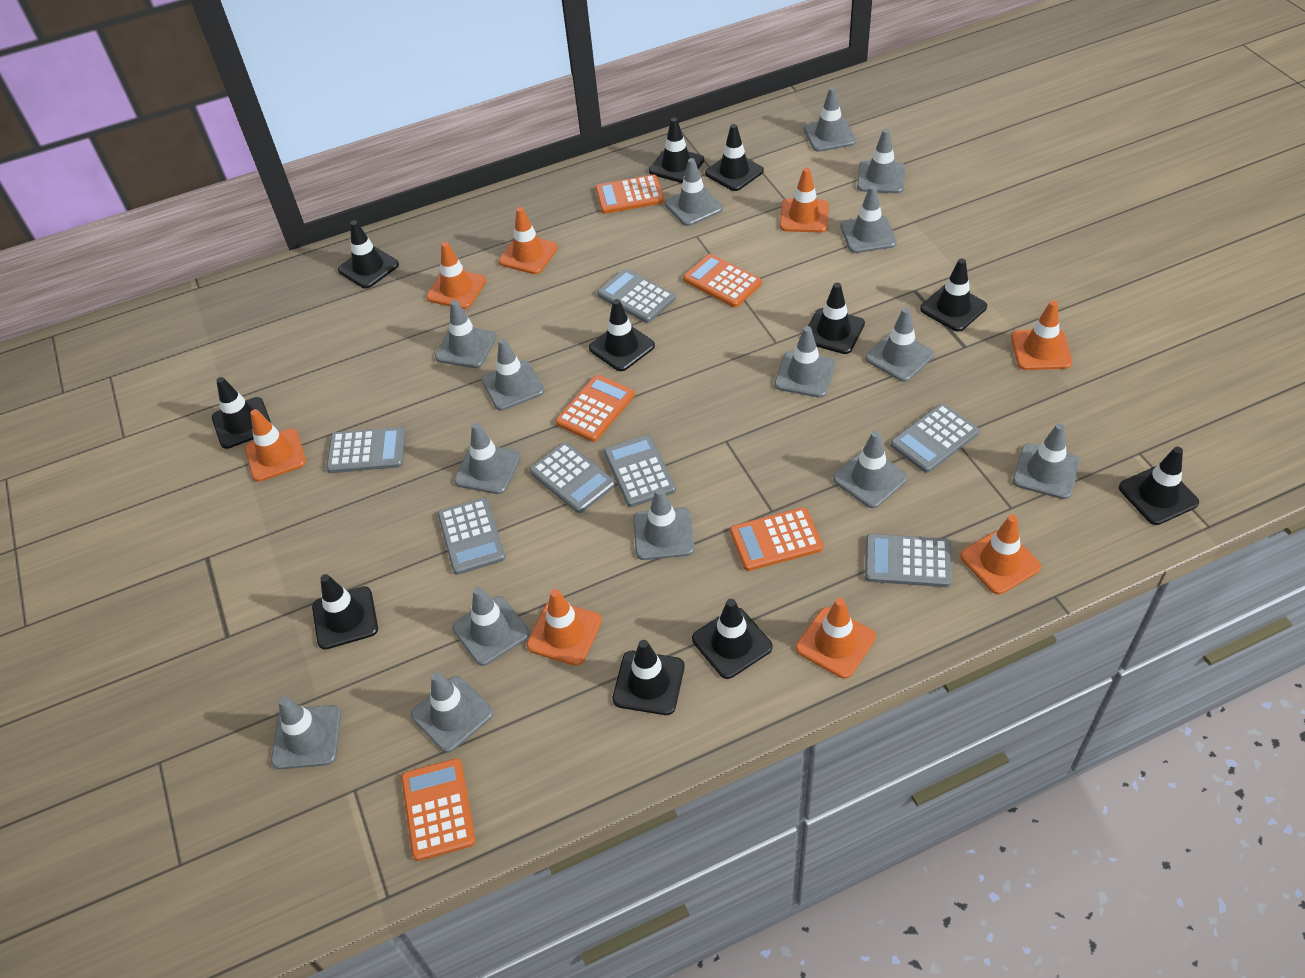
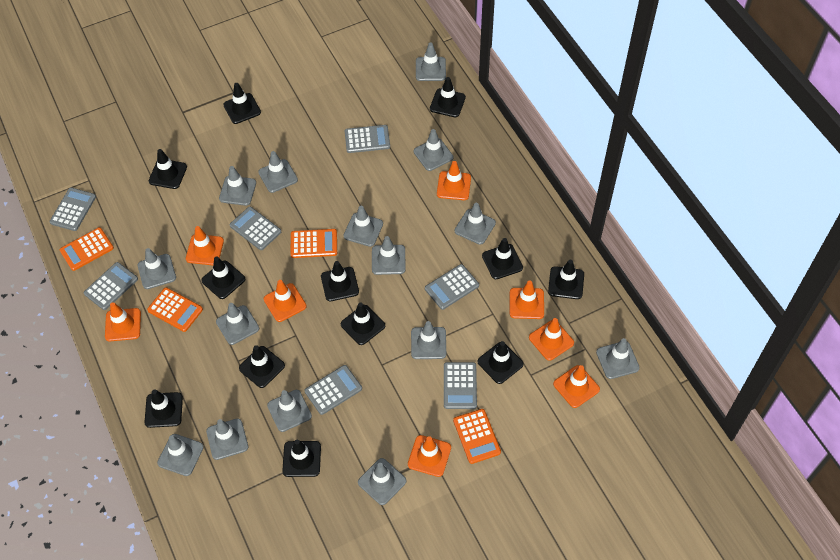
black traffic cone: 11 -> 12
orange calculator: 5 -> 4

